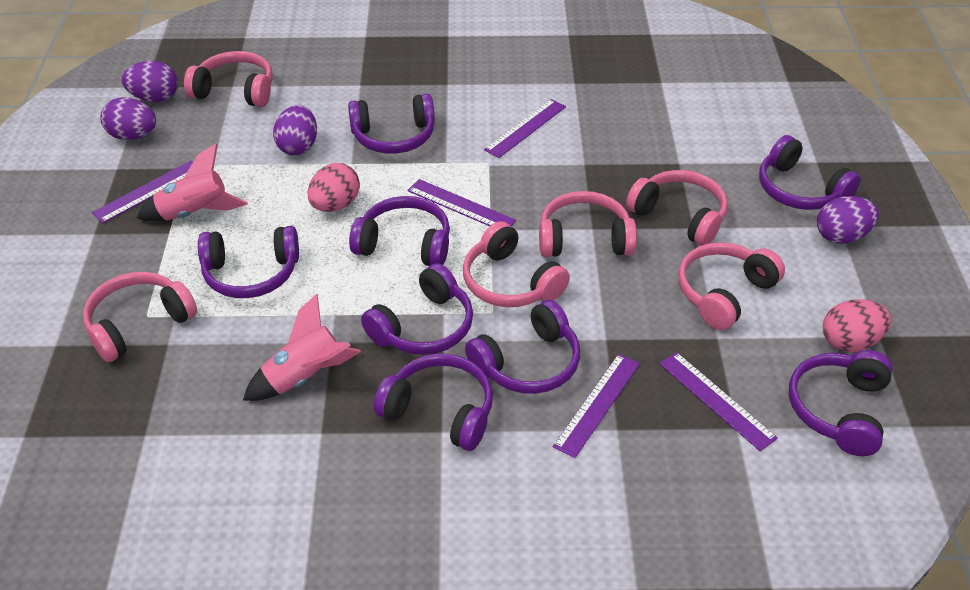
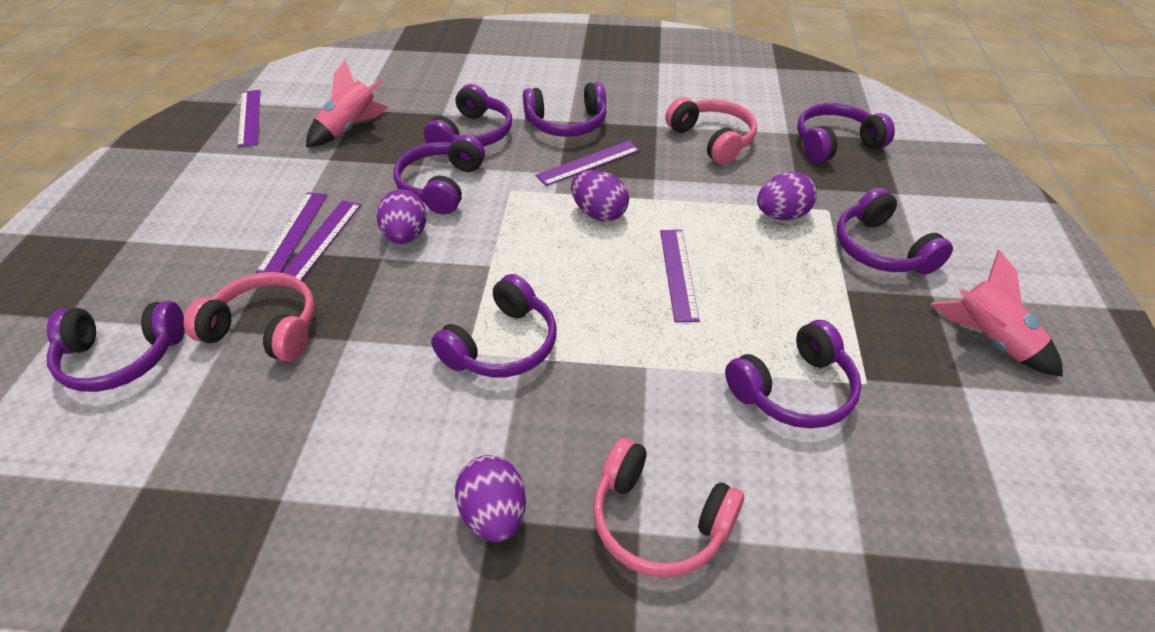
pink egg: 2 -> 0
pink headphones: 6 -> 3

